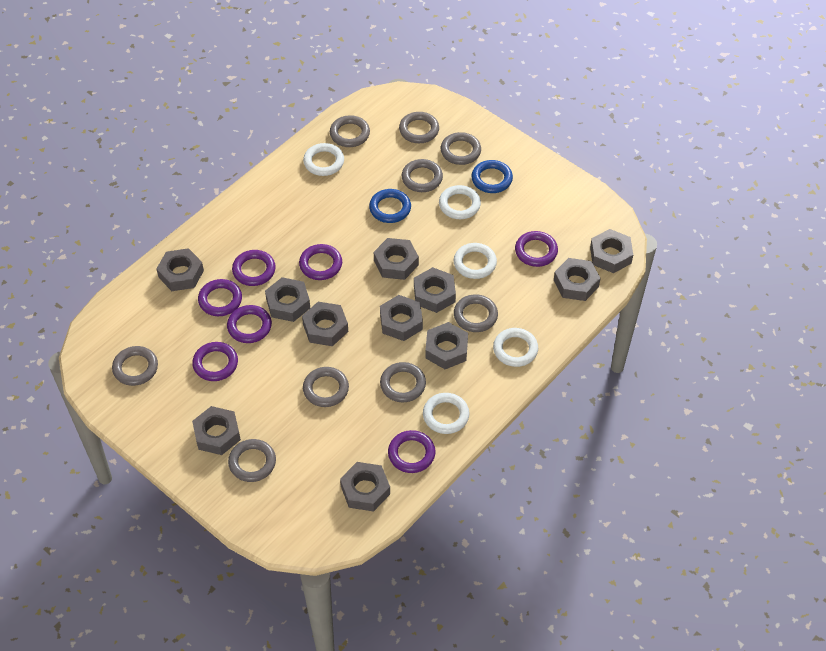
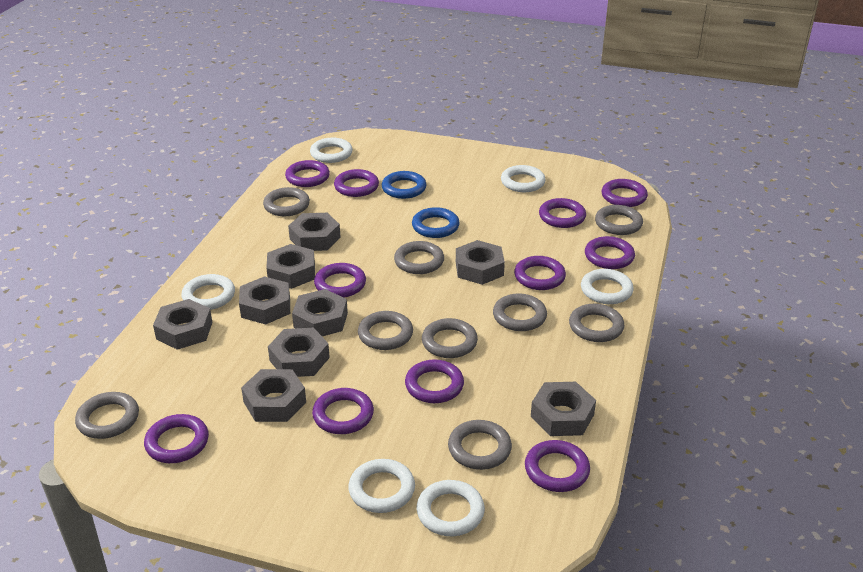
grey nut: 11 -> 9
purple ring: 7 -> 11
white ring: 5 -> 6

